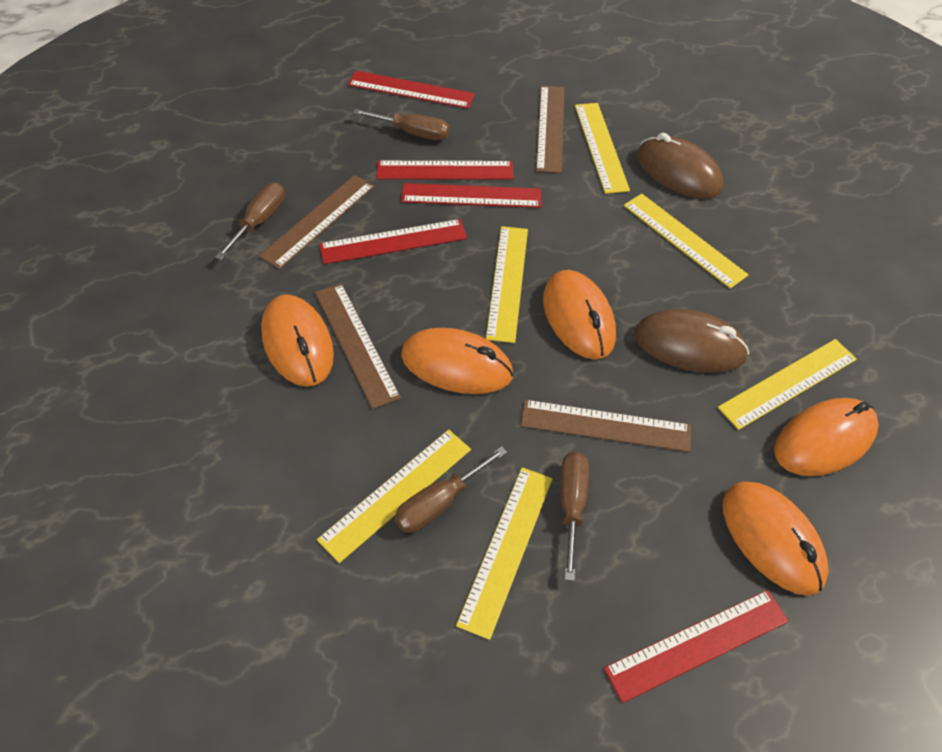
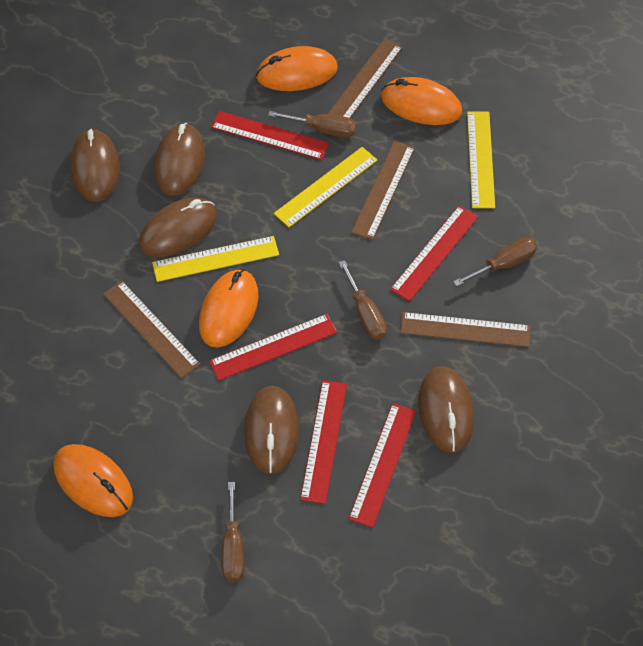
brown mouse: 2 -> 5
orange mouse: 5 -> 4
yellow ruler: 6 -> 3

